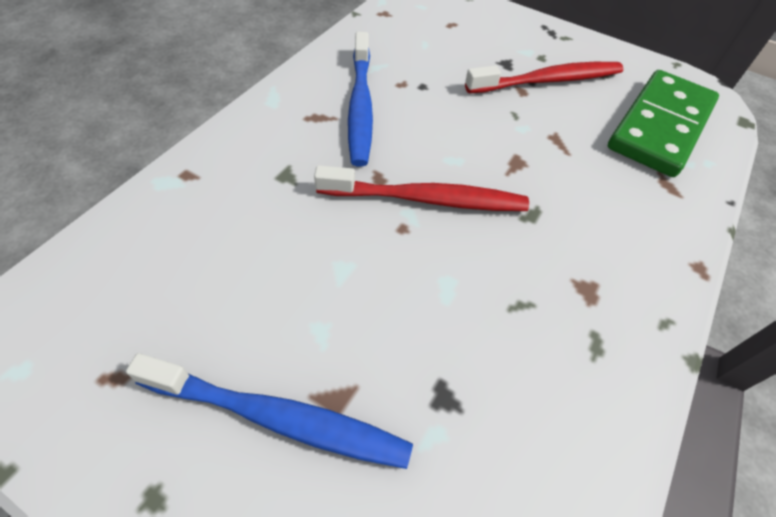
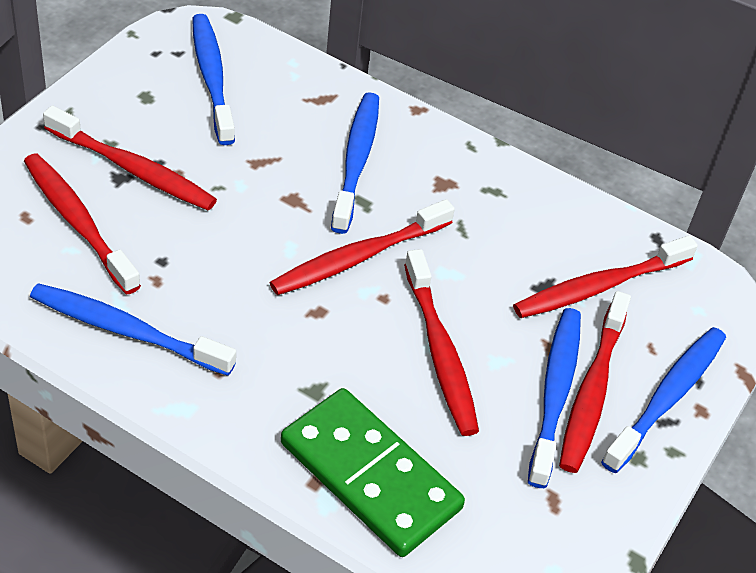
blue toothbrush: 2 -> 5
red toothbrush: 2 -> 6

